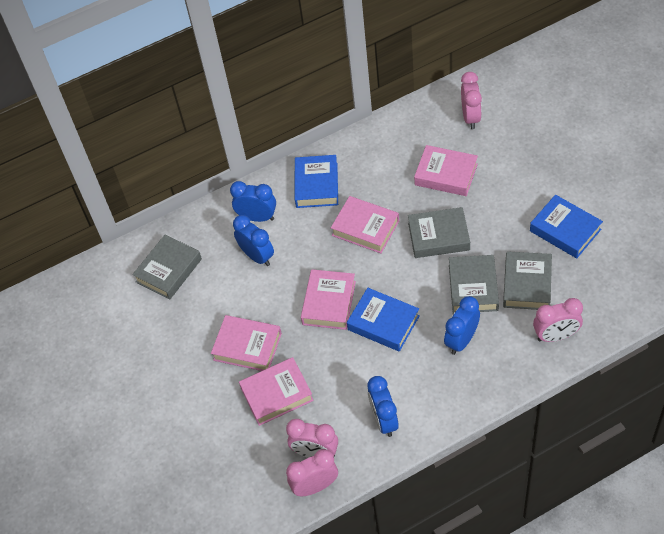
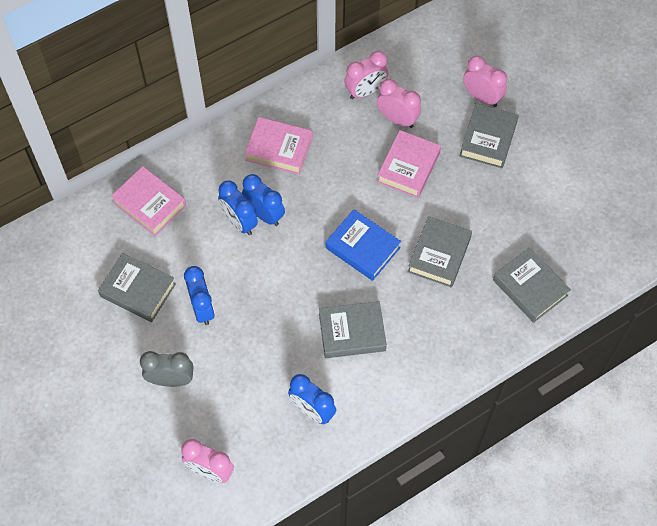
blue book: 3 -> 1
grey book: 4 -> 5
grey clock: 0 -> 1
pink book: 5 -> 3

